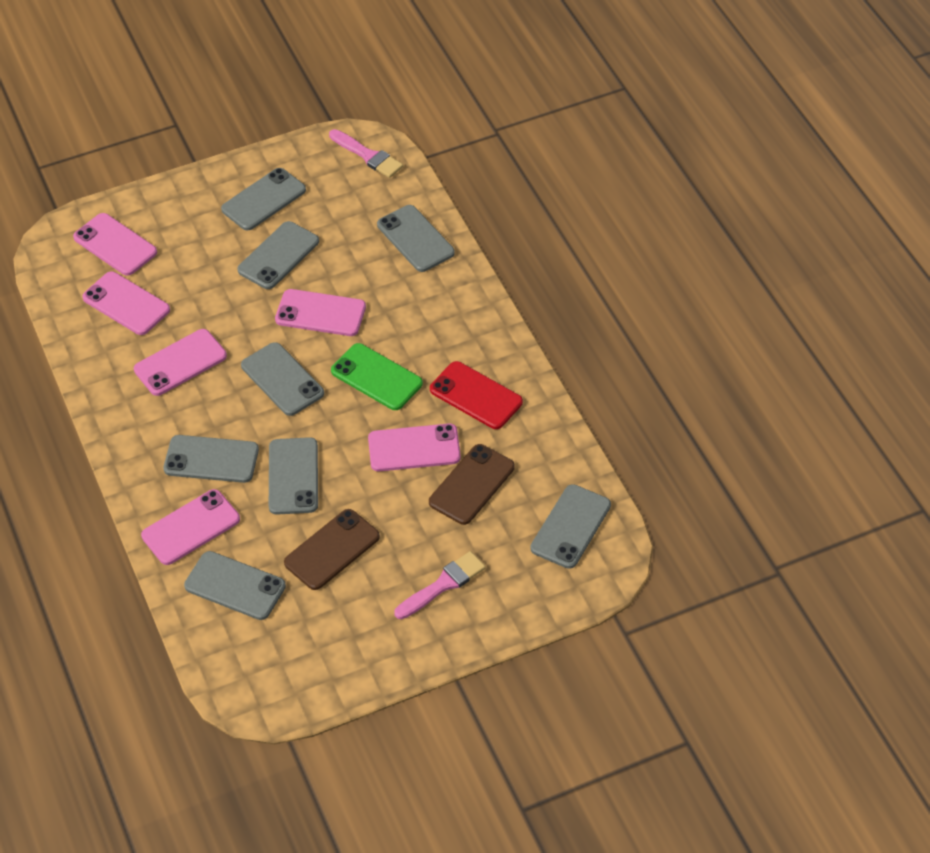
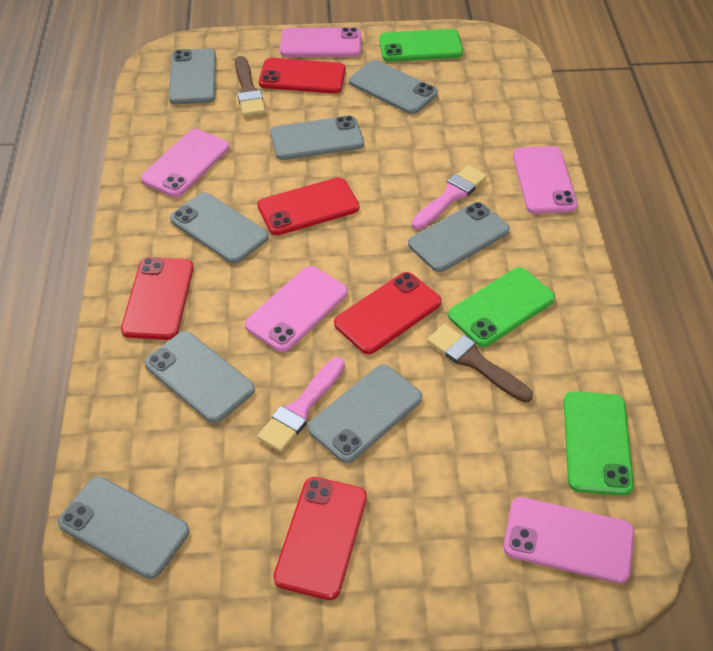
brown brush: 0 -> 2
brown phone: 2 -> 0
green phone: 1 -> 3
pink phone: 6 -> 5
red phone: 1 -> 5

